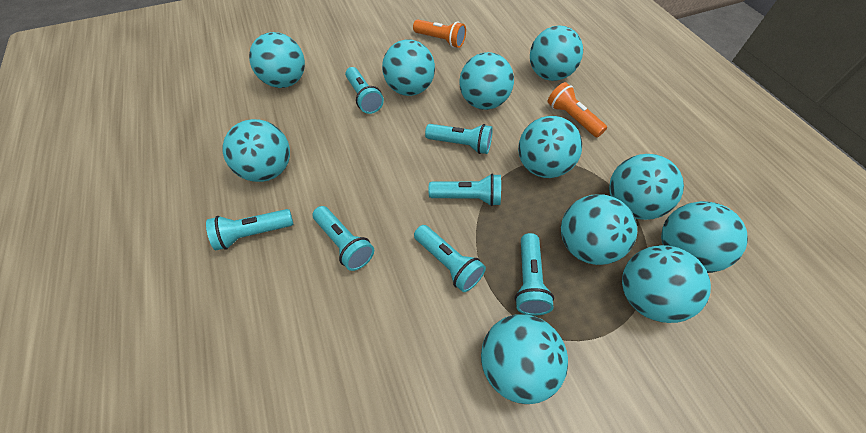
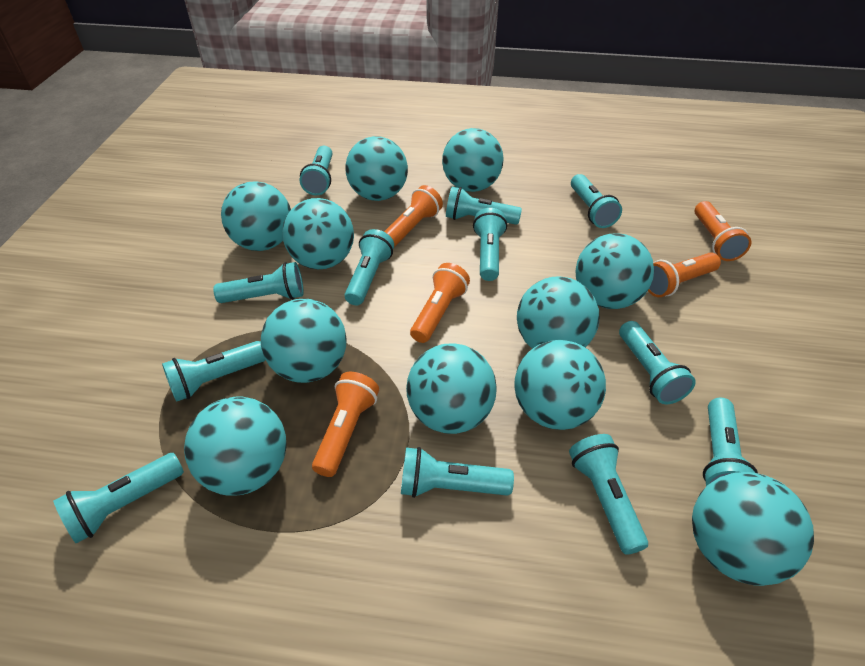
orange flashlight: 2 -> 5
turquoise flashlight: 7 -> 12

